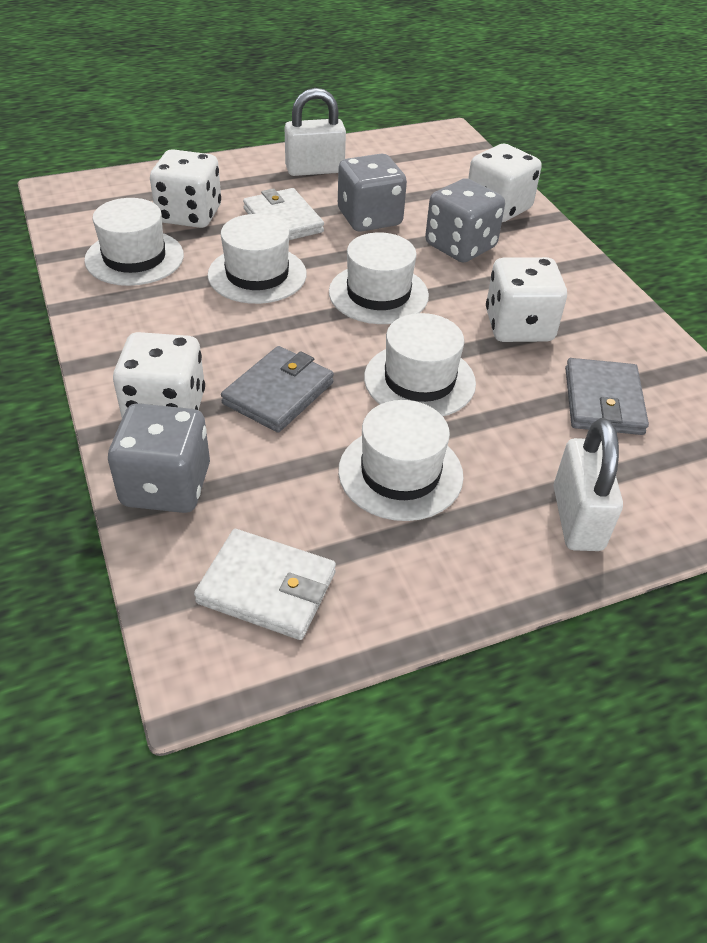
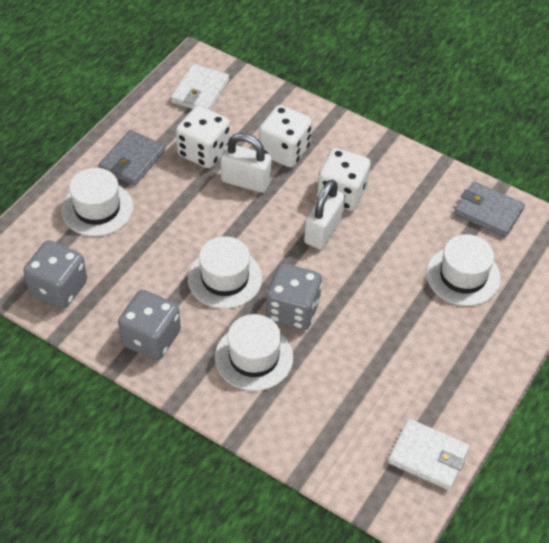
white dice: 4 -> 3
white hat: 5 -> 4

